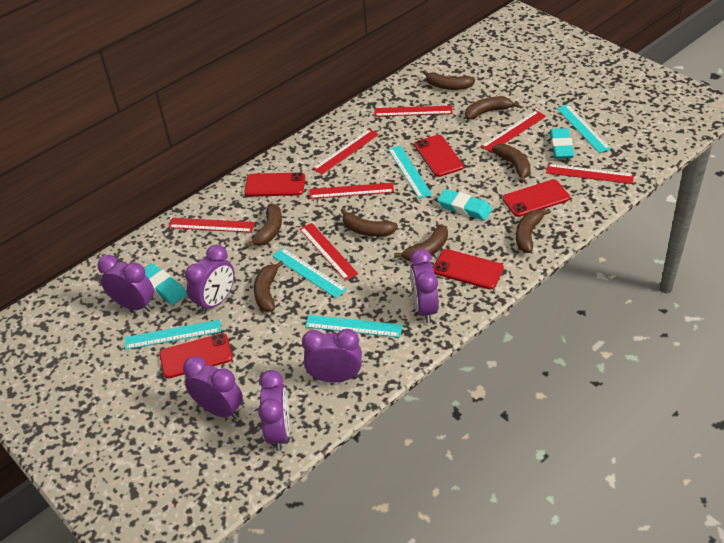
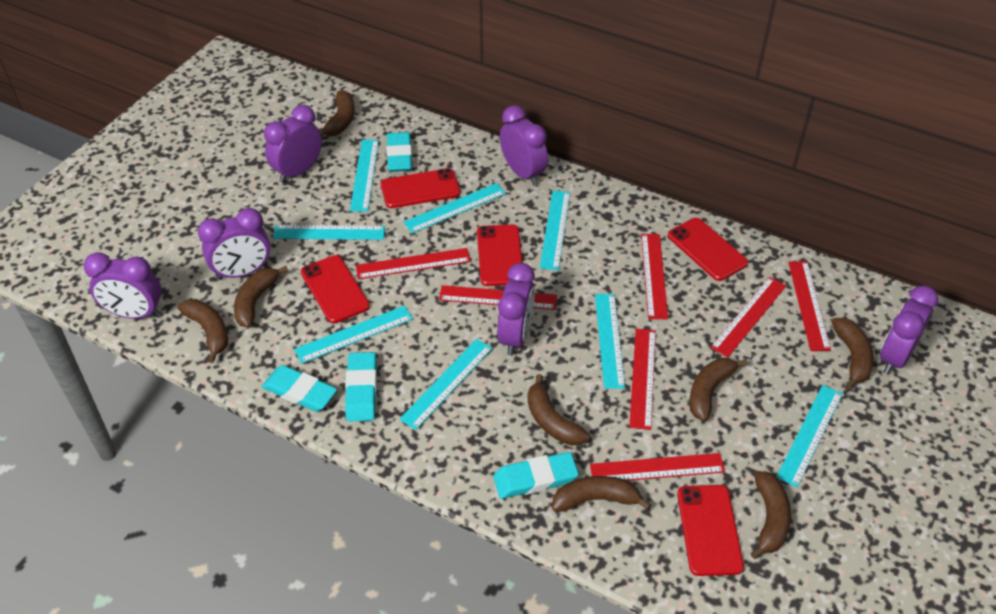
turquoise eraser: 3 -> 4
turquoise ruler: 5 -> 8

